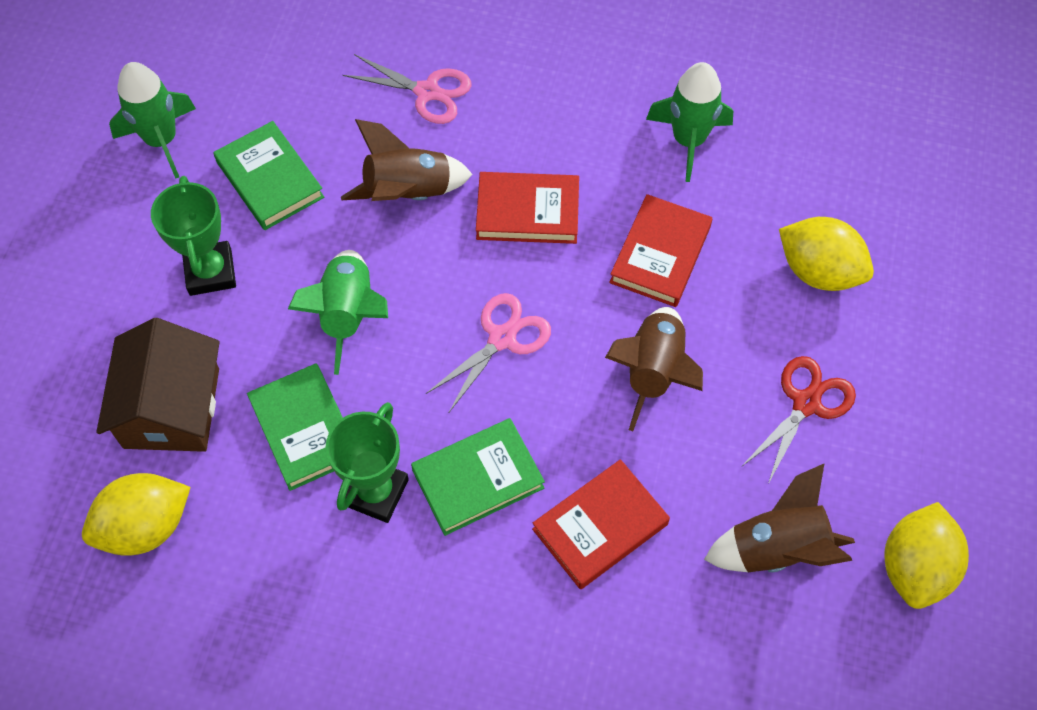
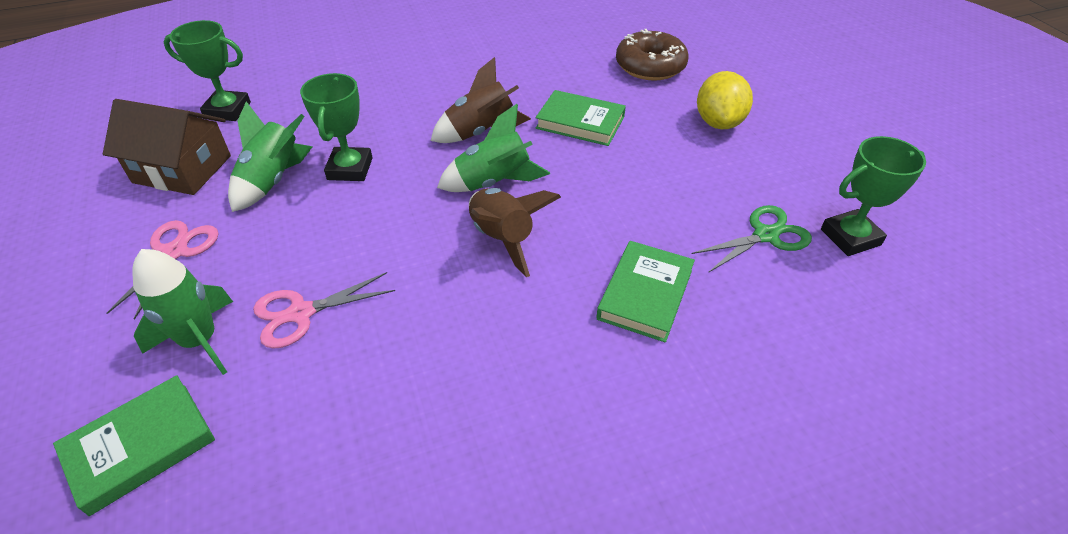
brown donut: 0 -> 1
brown rocket: 3 -> 2
green scissors: 0 -> 1
green trophy: 2 -> 3
red book: 3 -> 0
red scissors: 1 -> 0
yellow lemon: 3 -> 1

